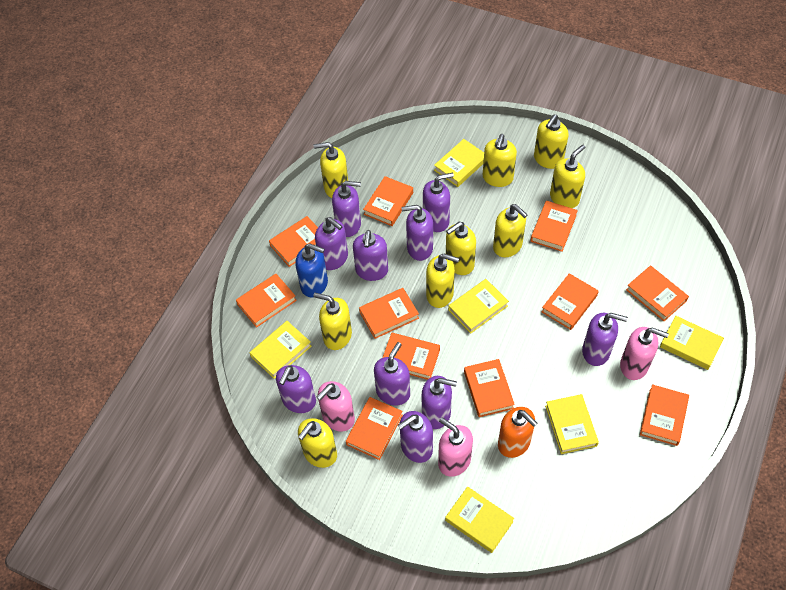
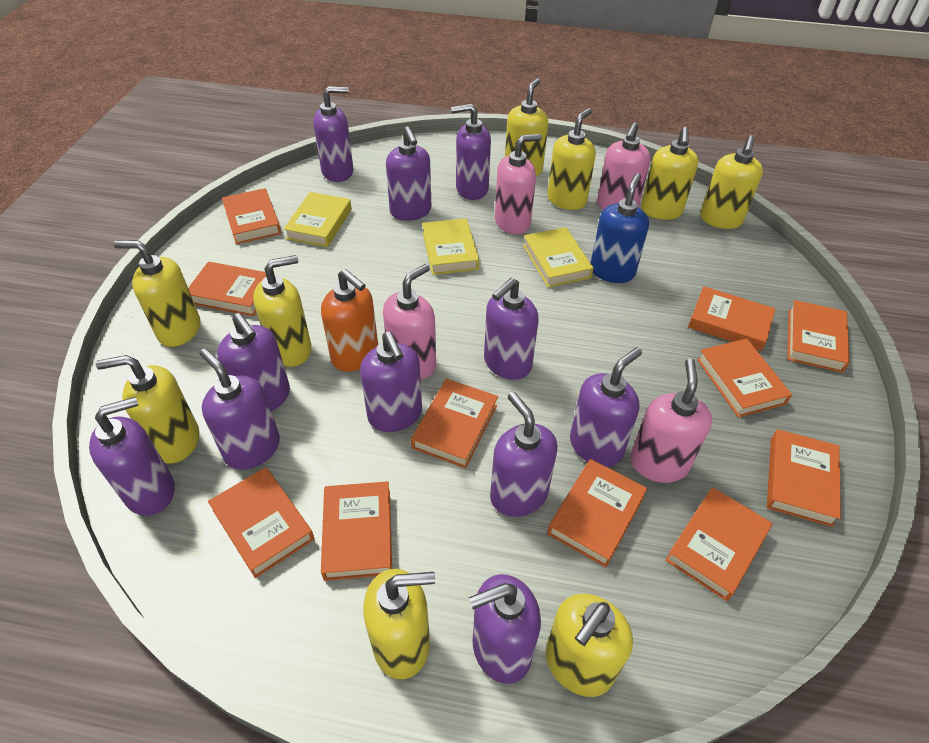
pink soap dispenser: 3 -> 4
purple soap dispenser: 10 -> 11
yellow book: 6 -> 3

